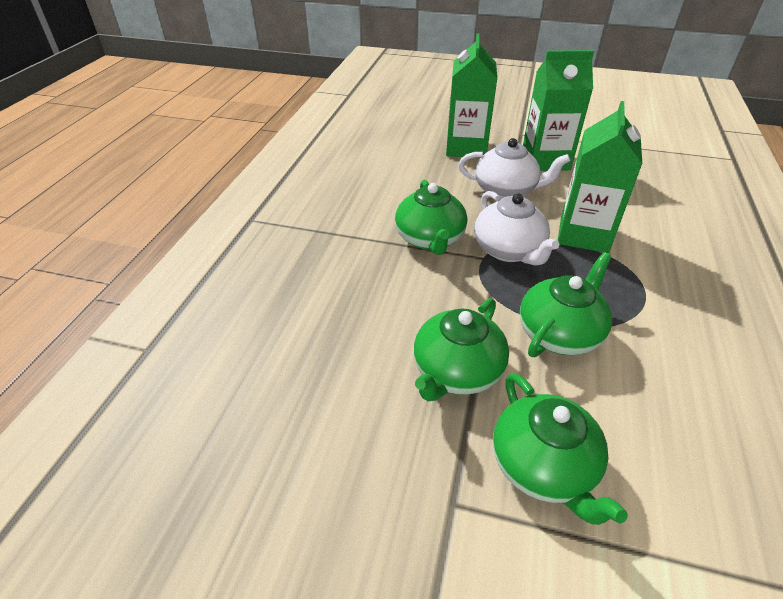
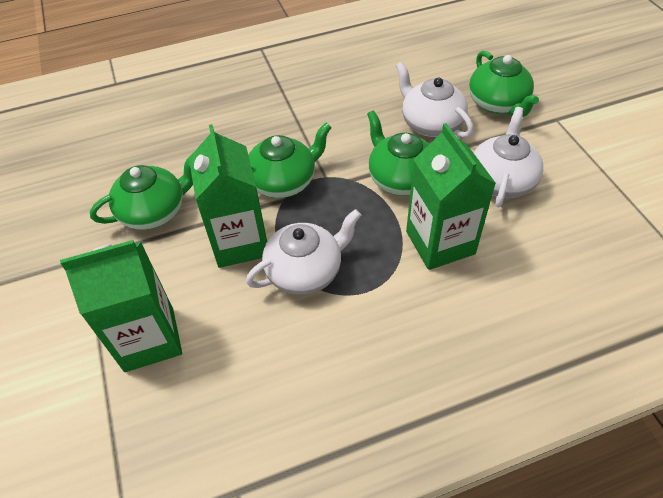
white teapot: 2 -> 3

